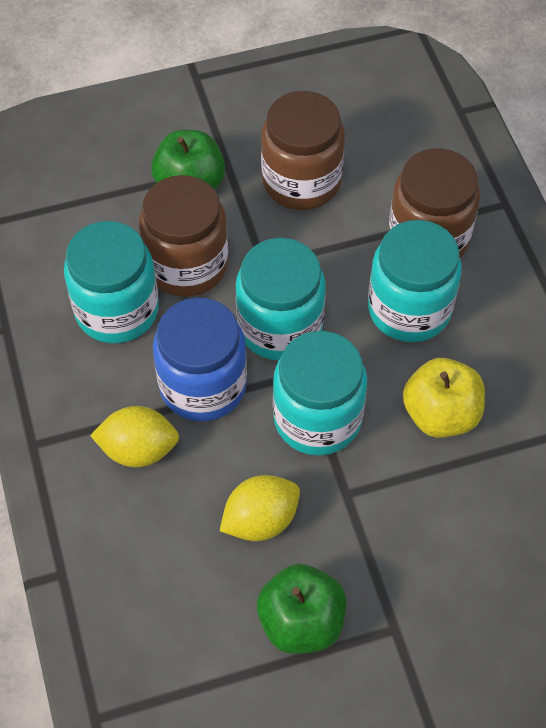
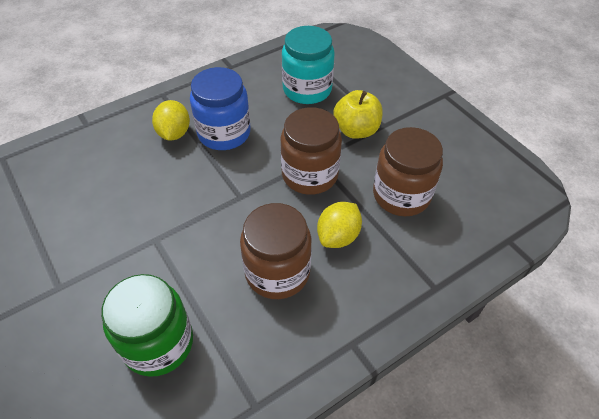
green apple: 2 -> 0
green jar: 0 -> 1
turquoise jar: 4 -> 1

